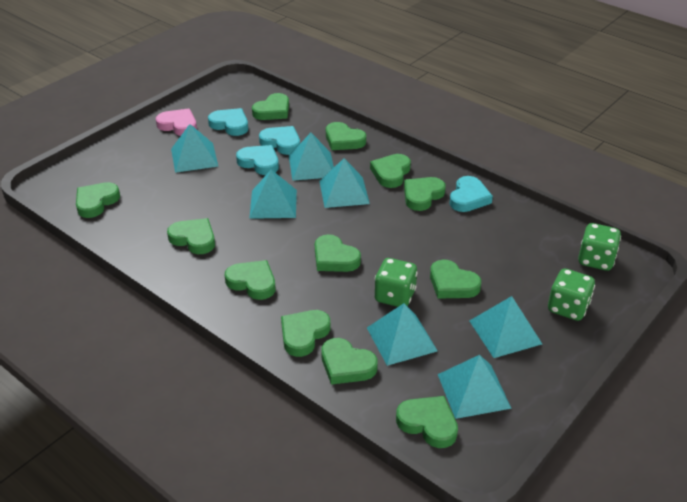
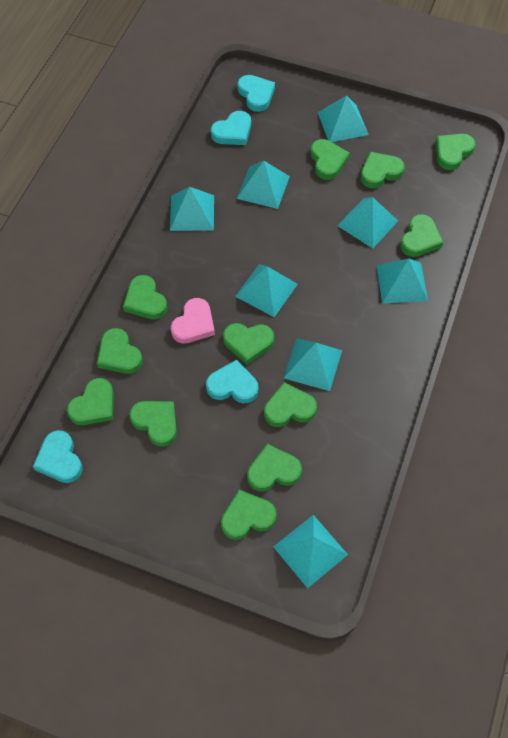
green dice: 3 -> 0
turquoise pyramid: 7 -> 8

